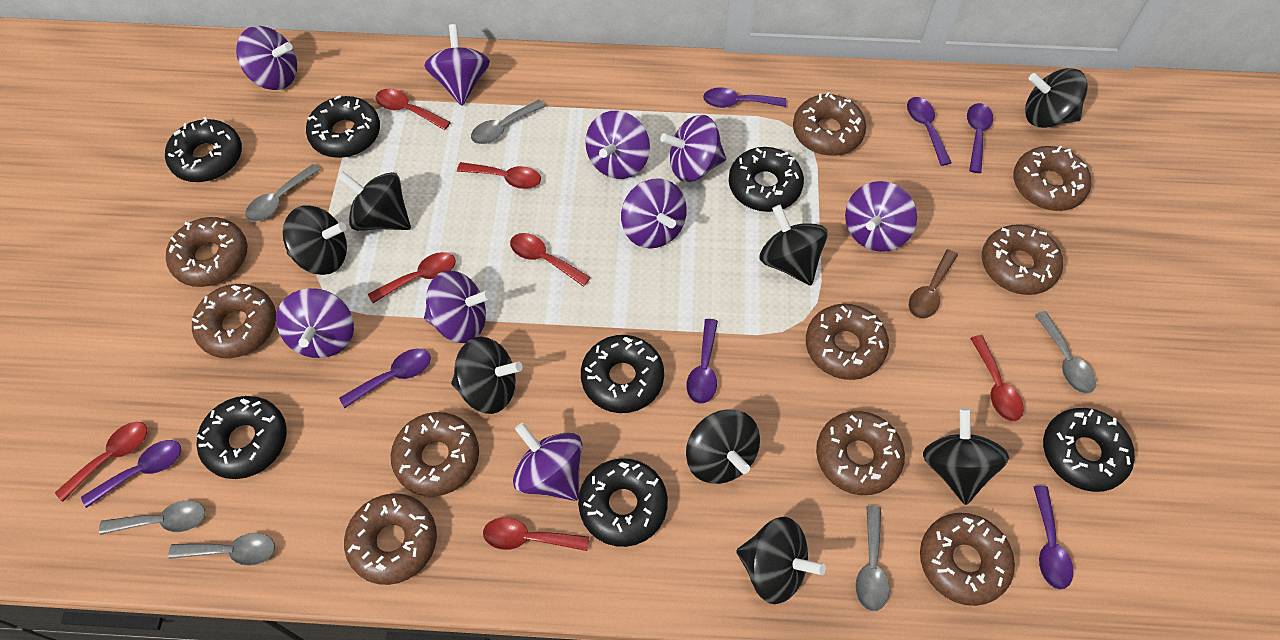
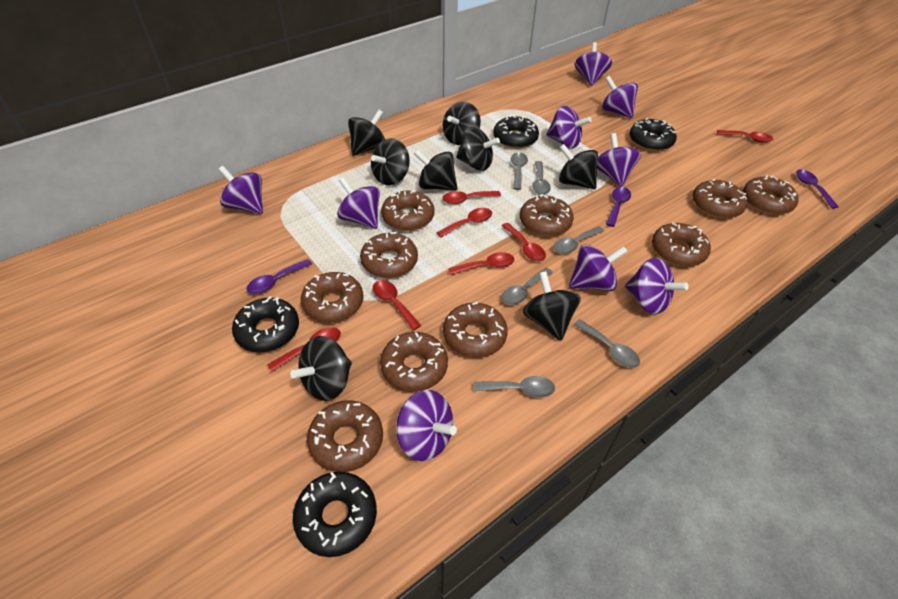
black donut: 7 -> 4
brown spoon: 1 -> 0
purple spoon: 7 -> 3

